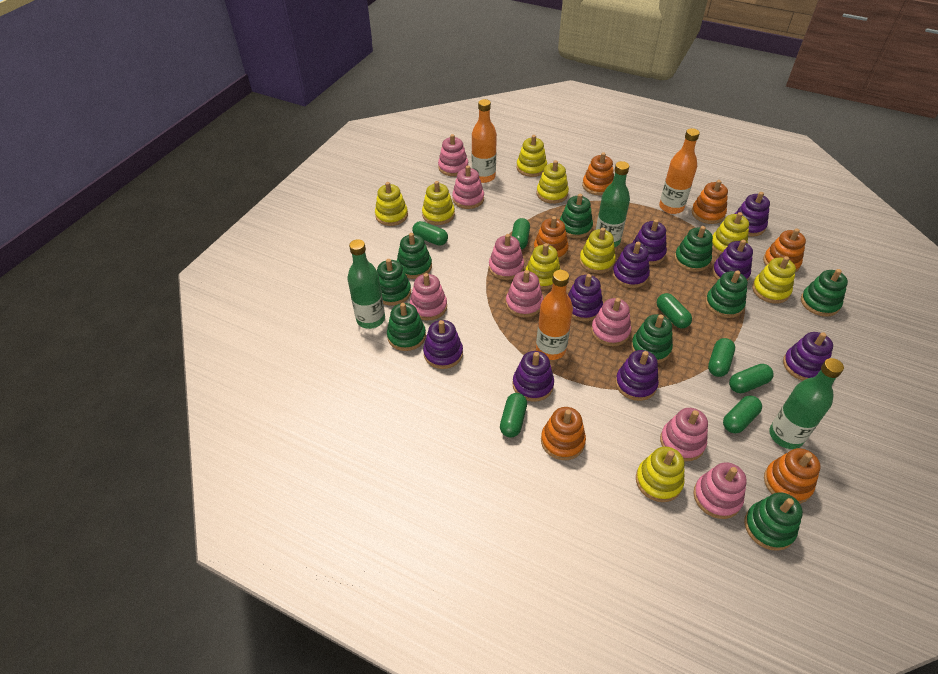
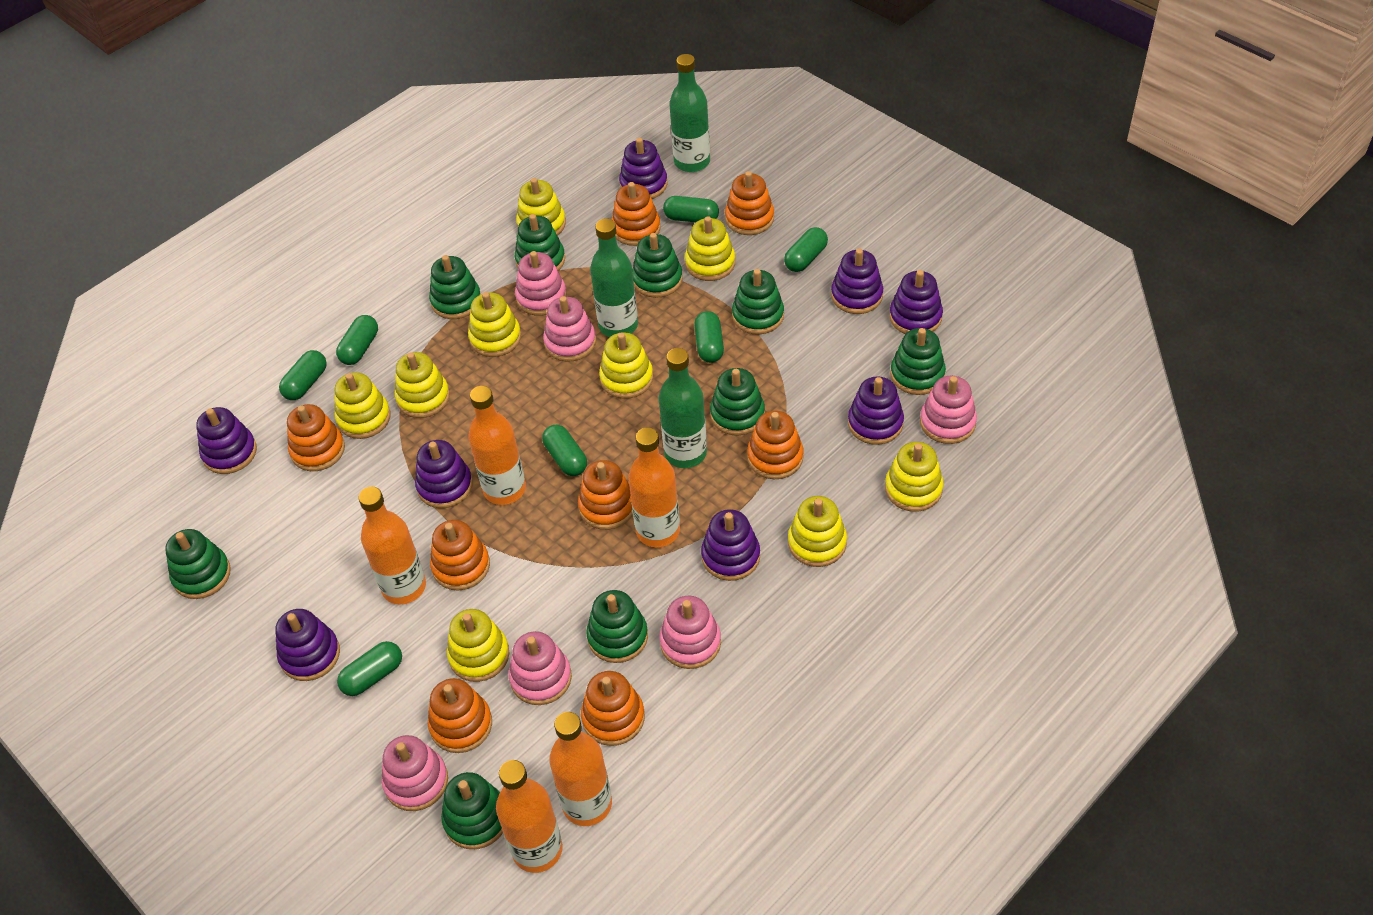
orange bottle: 3 -> 5
orange stacking toy: 6 -> 8
pink stacking toy: 8 -> 6
purple stacking toy: 9 -> 8

